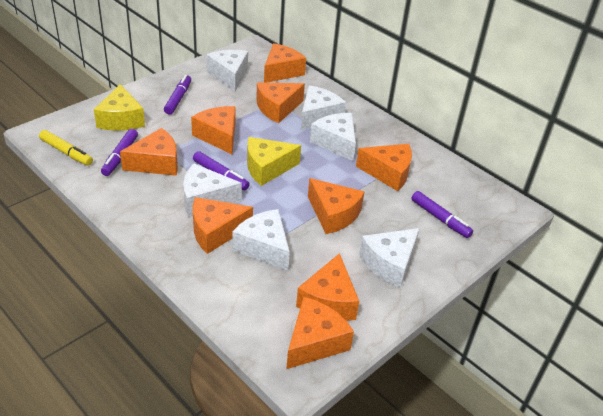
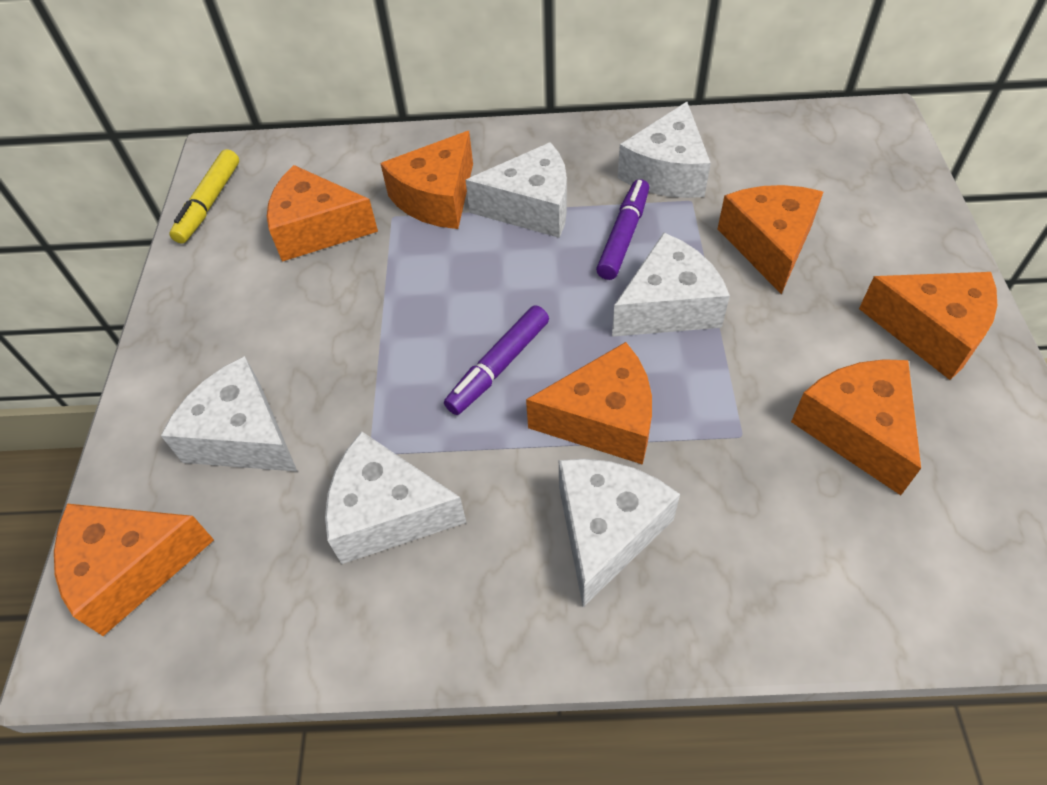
orange cheese: 9 -> 7
purple marker: 4 -> 2
yellow cheese: 2 -> 0

